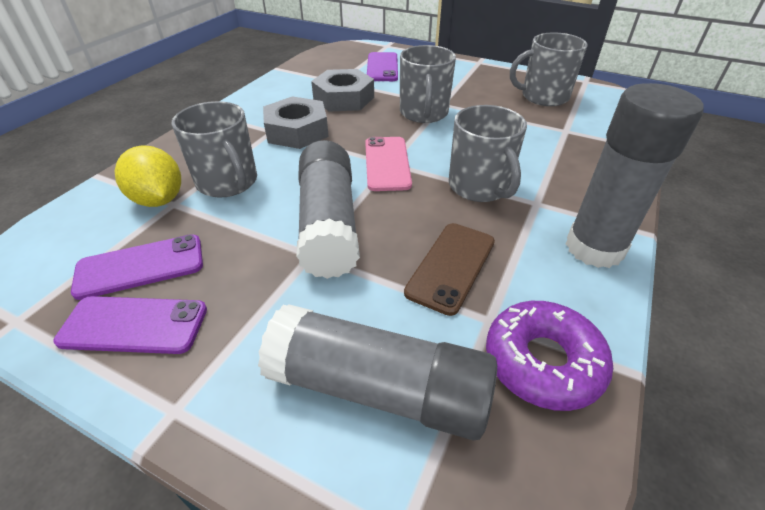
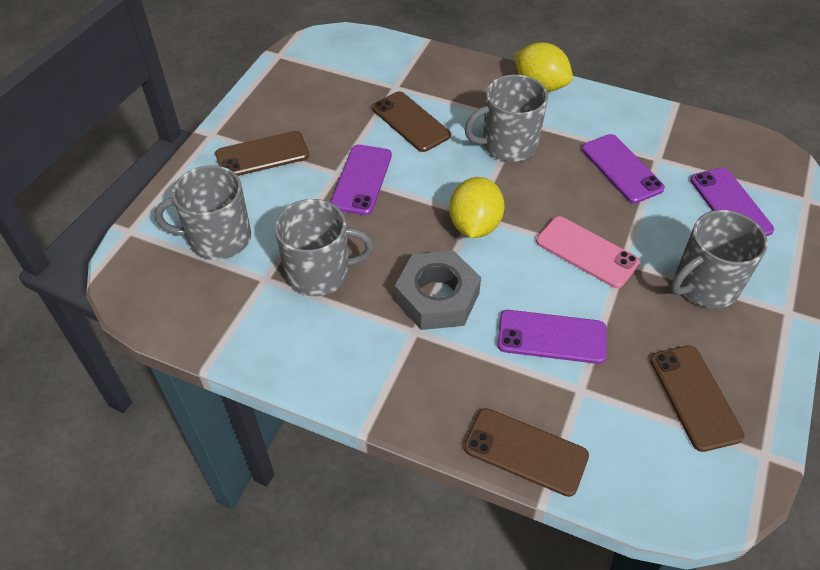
brown phone: 1 -> 4
grey glue stick: 3 -> 0
grey nut: 2 -> 1
purple donut: 1 -> 0
purple phone: 3 -> 4
yellow lemon: 1 -> 2

